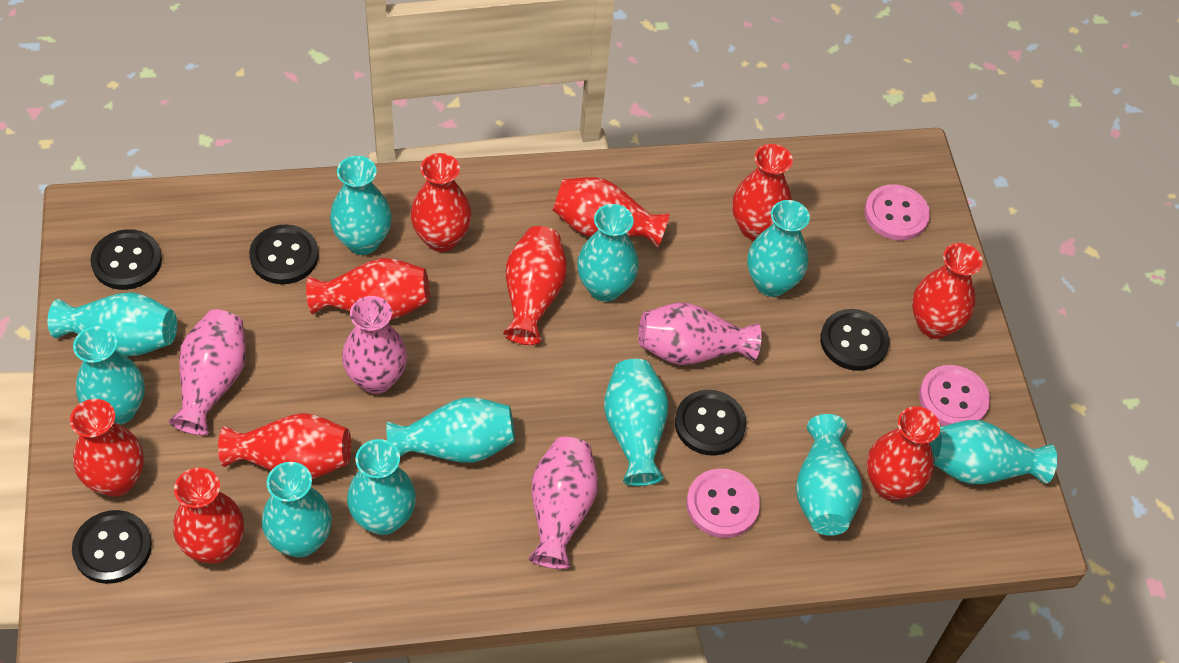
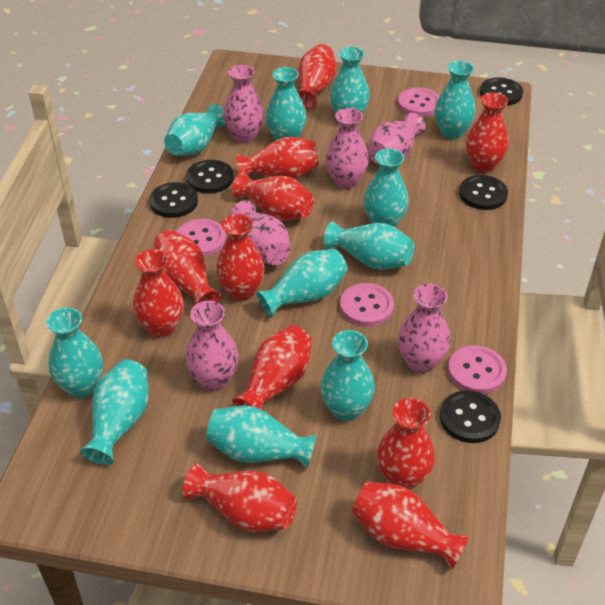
pink button: 3 -> 4
pink vase: 4 -> 6
red vase: 10 -> 11

